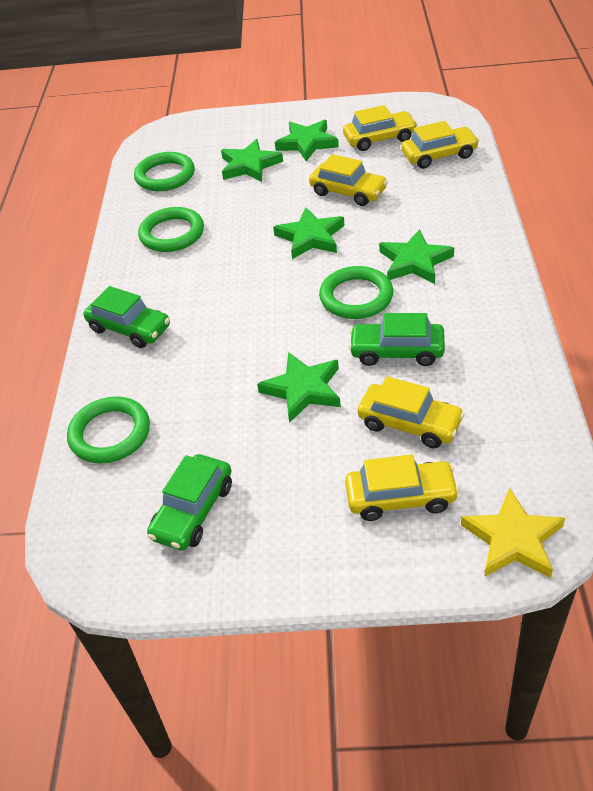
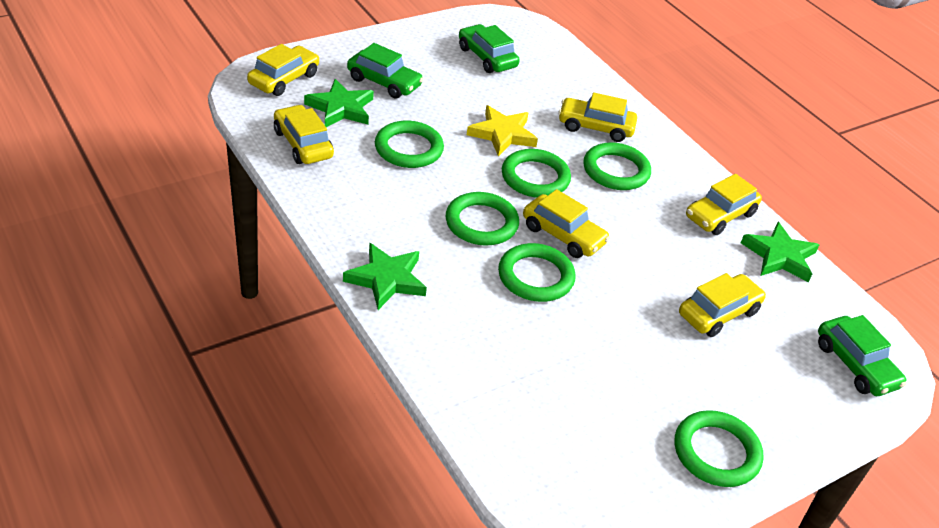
green ring: 4 -> 6
green star: 5 -> 3
yellow car: 5 -> 6

